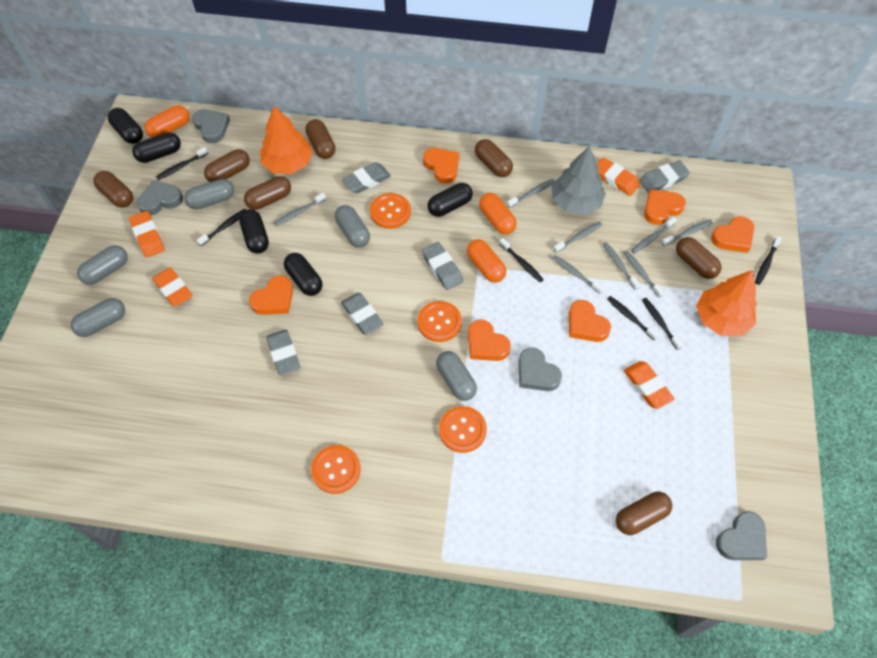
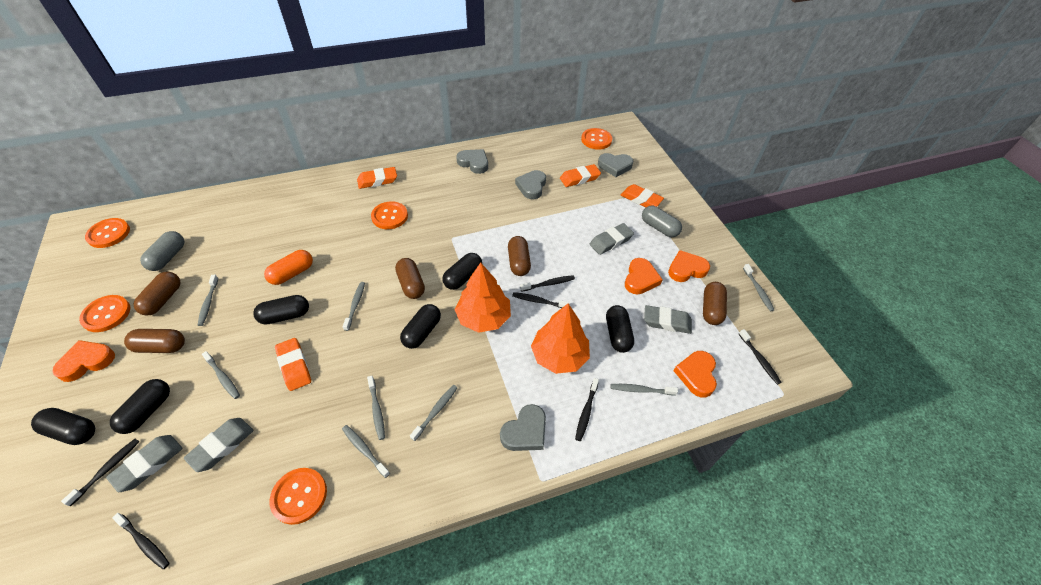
black capsule: 5 -> 6
brown capsule: 7 -> 5
grey capsule: 5 -> 2
grey eraser: 5 -> 4
grey tree: 1 -> 0
orange button: 4 -> 5
orange capsule: 3 -> 1
orange heart: 6 -> 4

